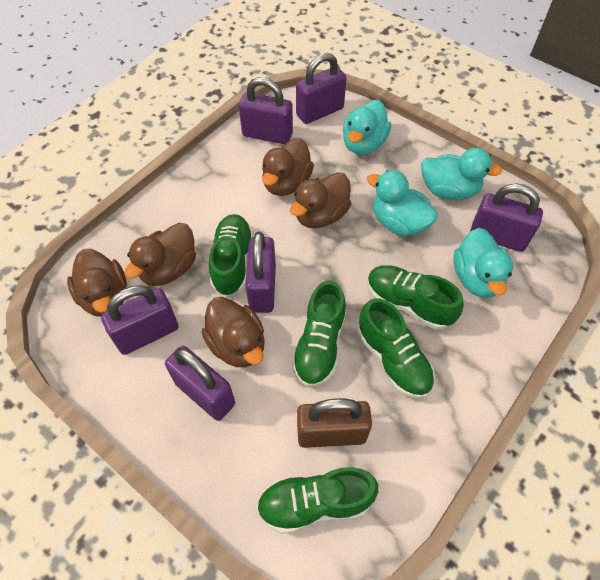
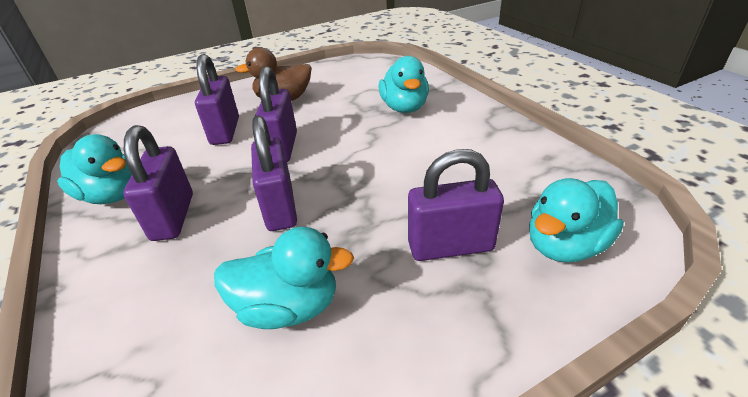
brown duck: 5 -> 1
brown padlock: 1 -> 0
green shoe: 5 -> 0
purple padlock: 6 -> 5

